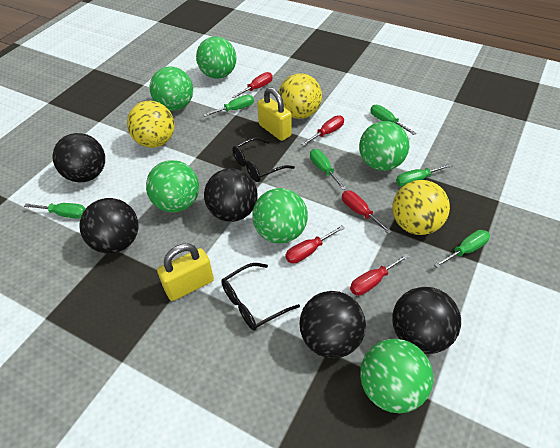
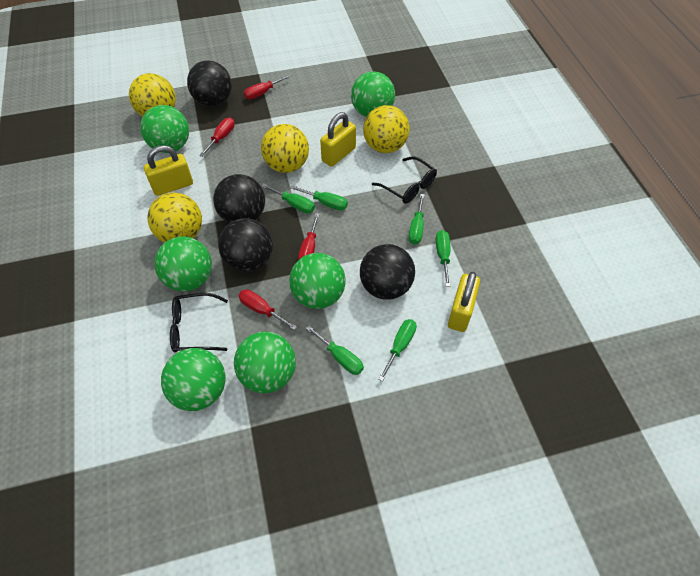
black ball: 5 -> 4
red screwdriver: 5 -> 4
yellow ball: 3 -> 4
yellow padlock: 2 -> 3

